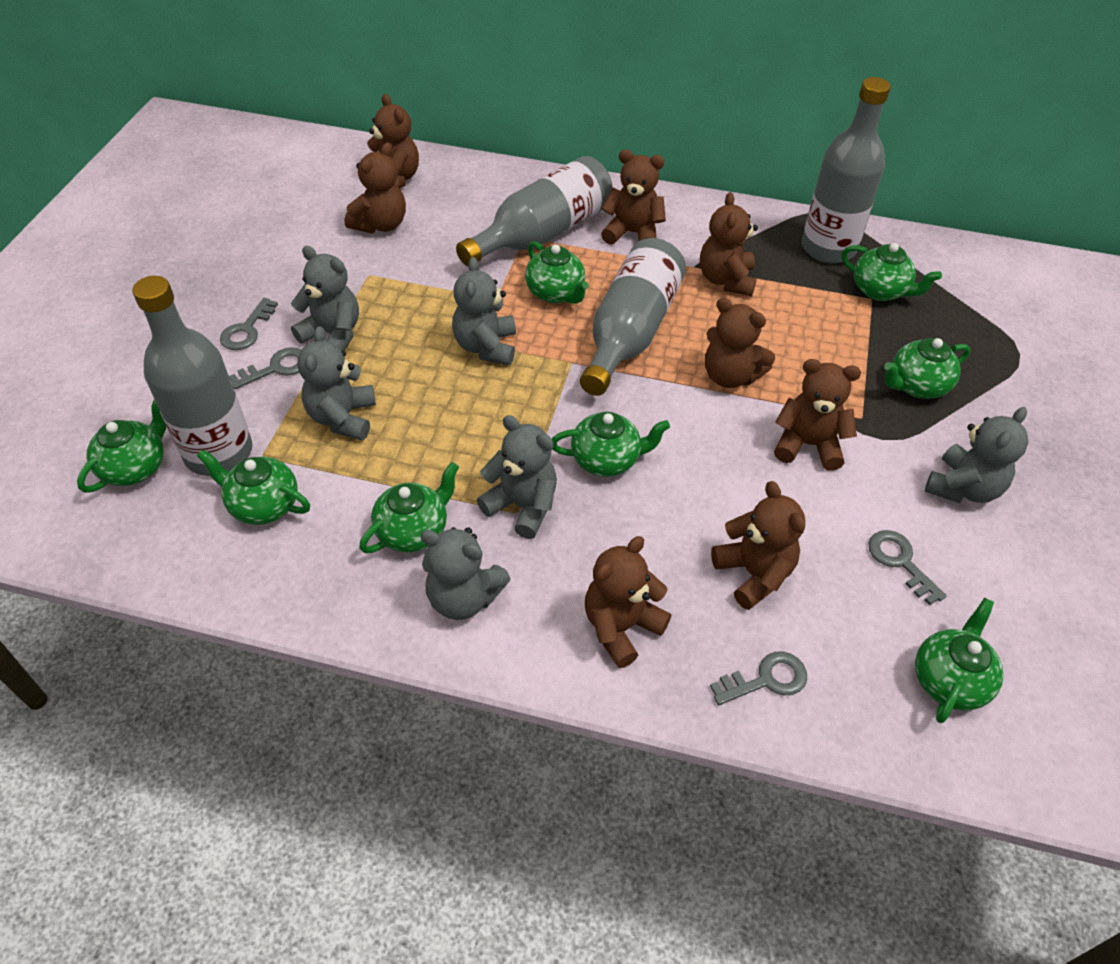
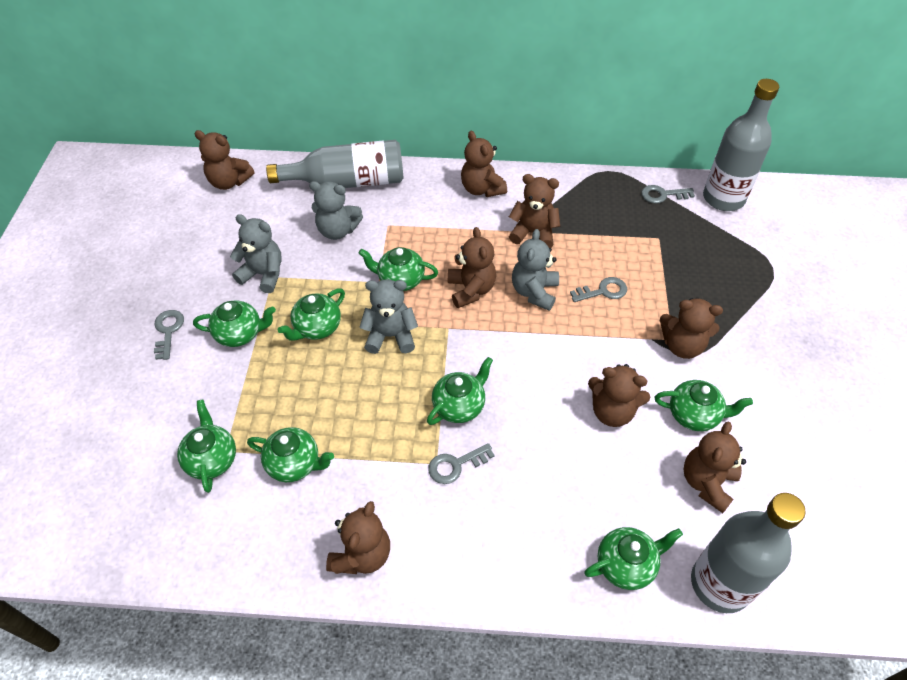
grey bottle: 4 -> 3
grey teddy bear: 6 -> 4

